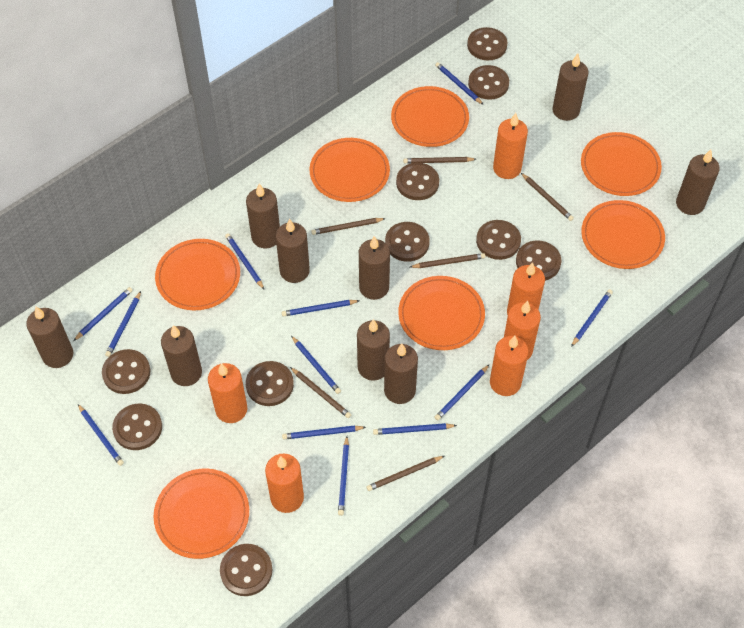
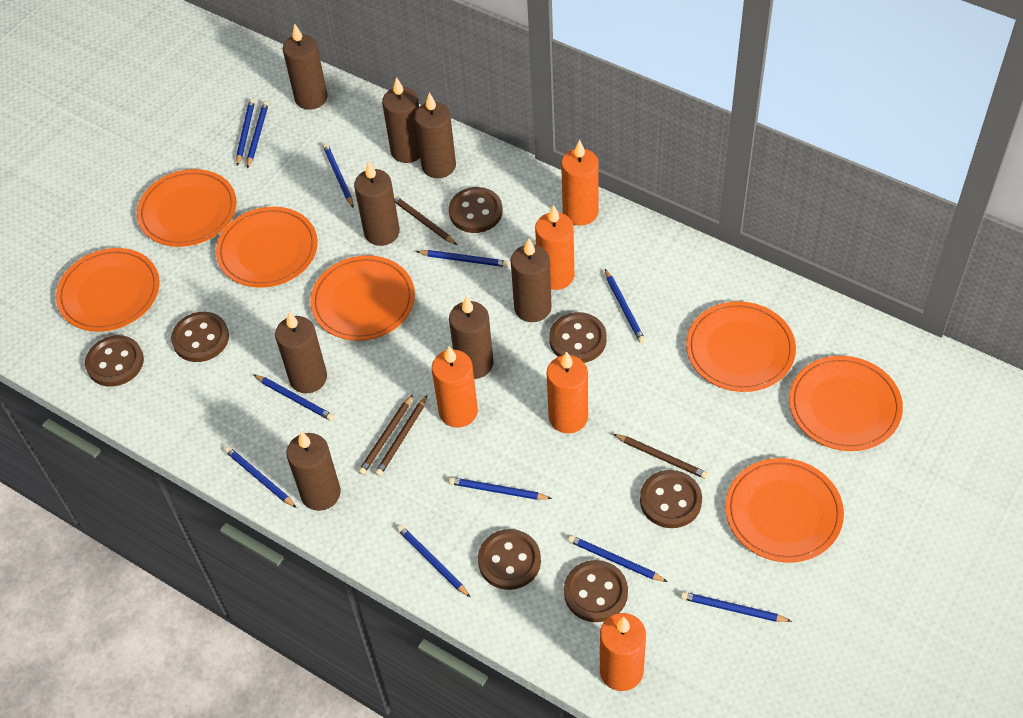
blue pencil: 12 -> 11
brown button: 10 -> 7
brown candle: 9 -> 8
brown pencil: 6 -> 4
orange candle: 6 -> 5

